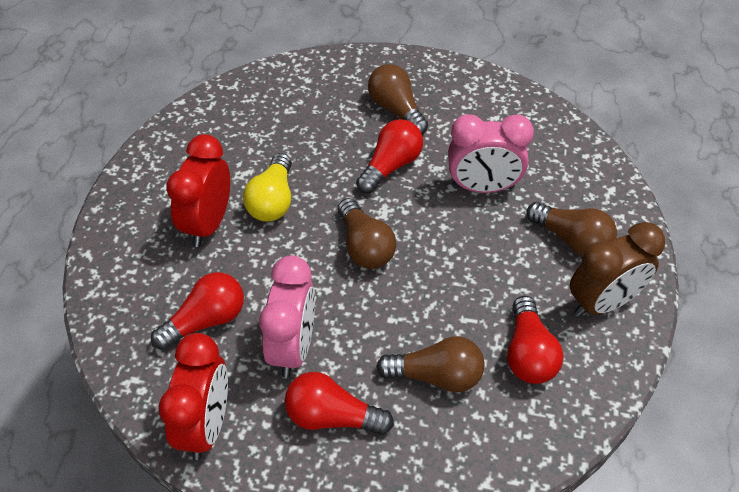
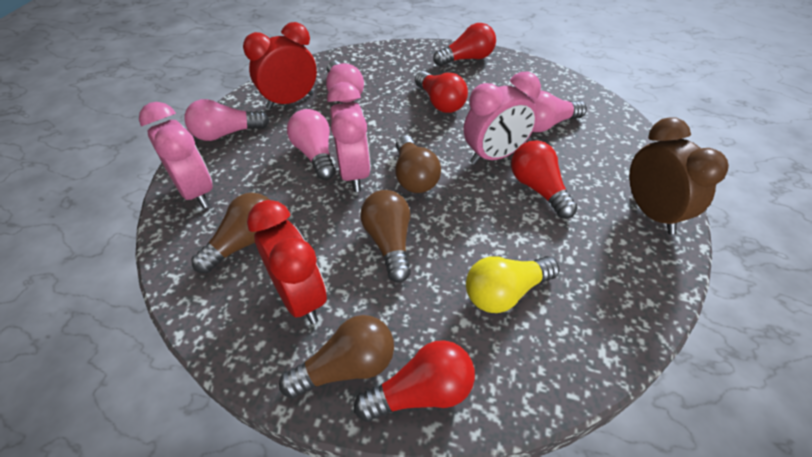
pink clock: 2 -> 3
pink light bulb: 0 -> 4

